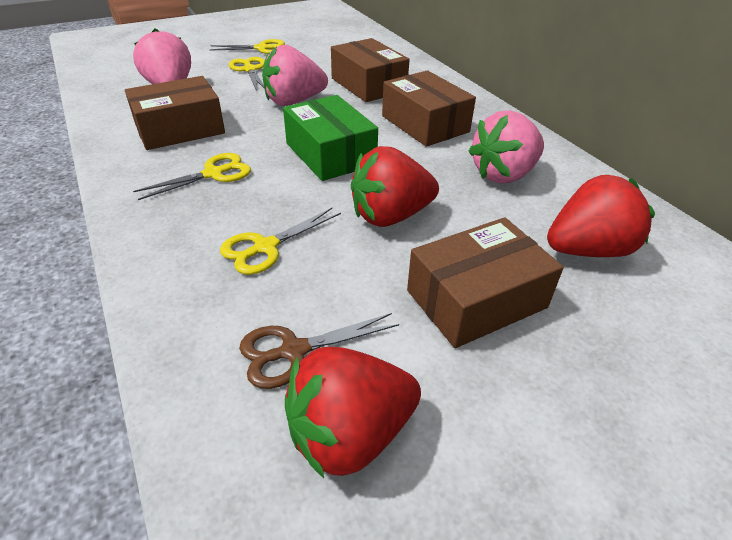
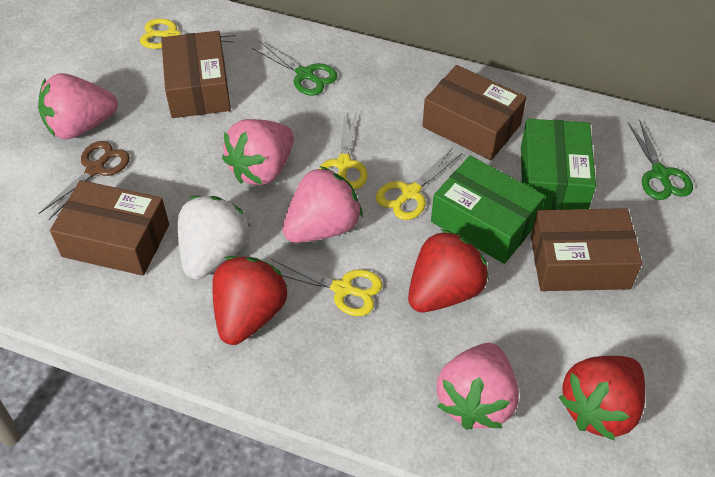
green box: 1 -> 2
green scissors: 0 -> 2
pink strawberry: 3 -> 4
white strawberry: 0 -> 1

